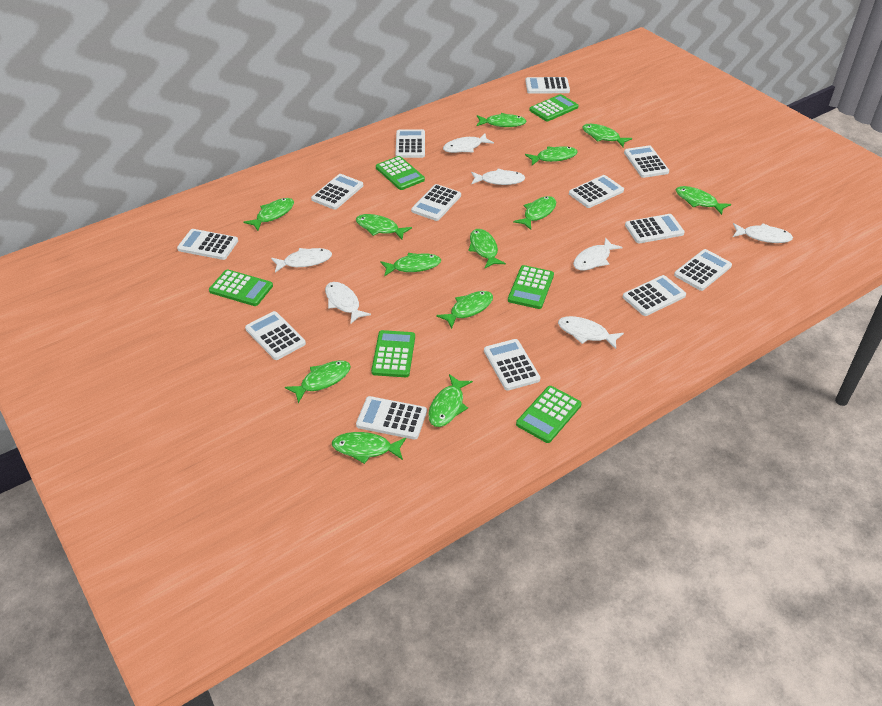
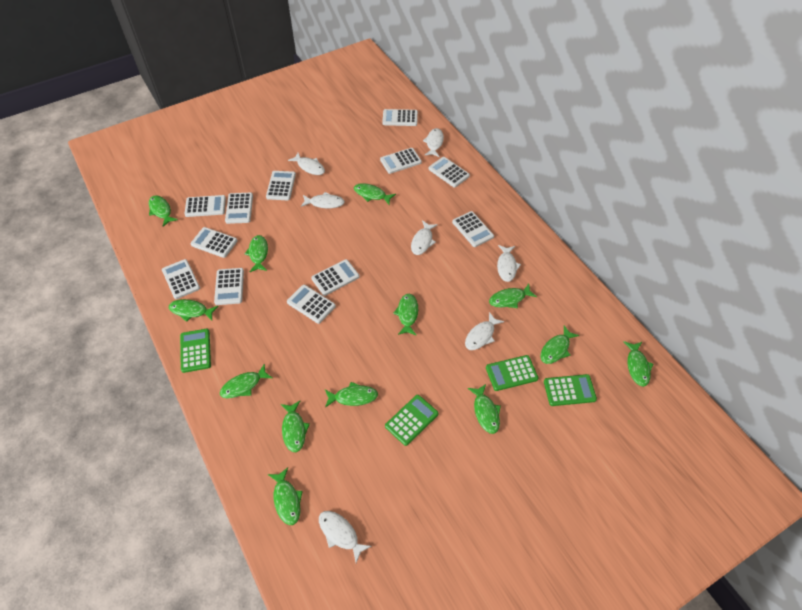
green calculator: 6 -> 4
white calculator: 13 -> 12

